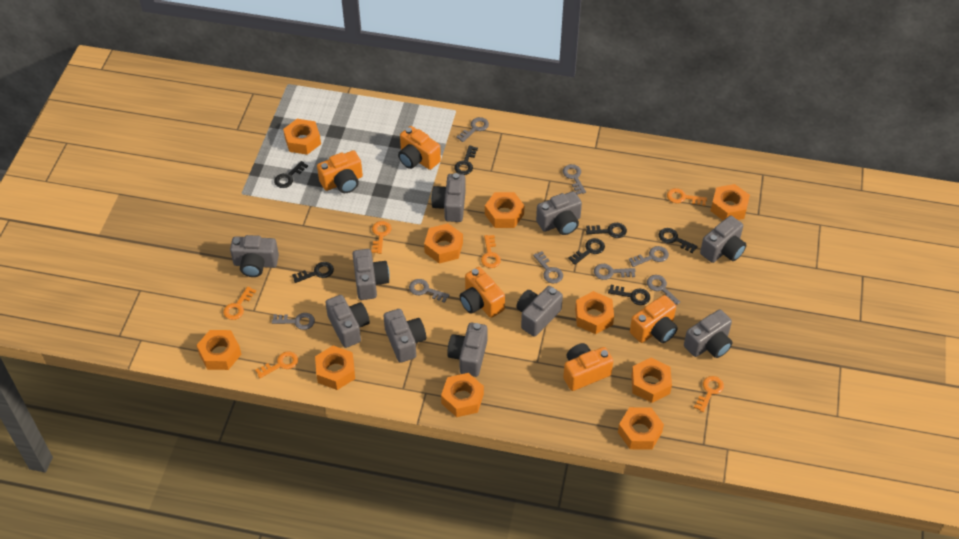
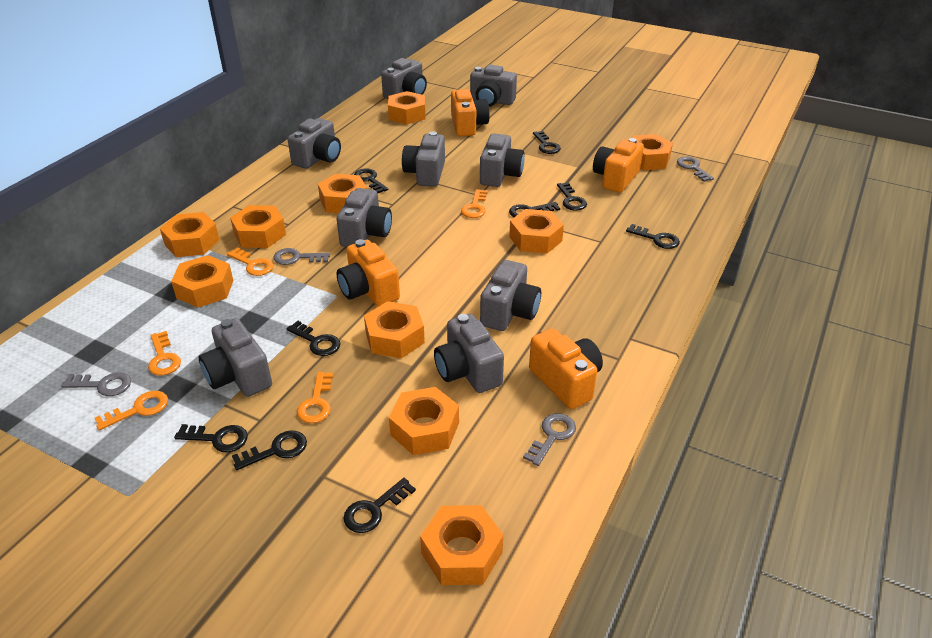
black key: 7 -> 9
grey camera: 10 -> 9
grey key: 8 -> 4
orange camera: 5 -> 4
orange key: 6 -> 5

